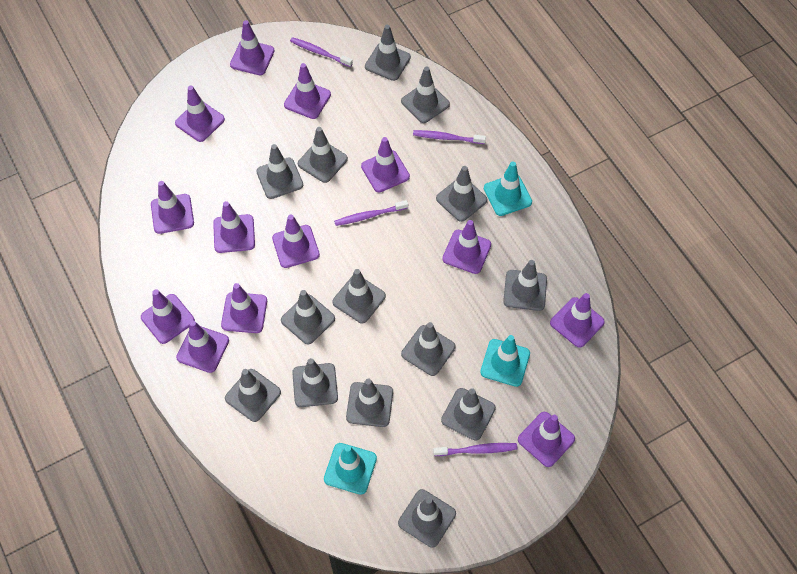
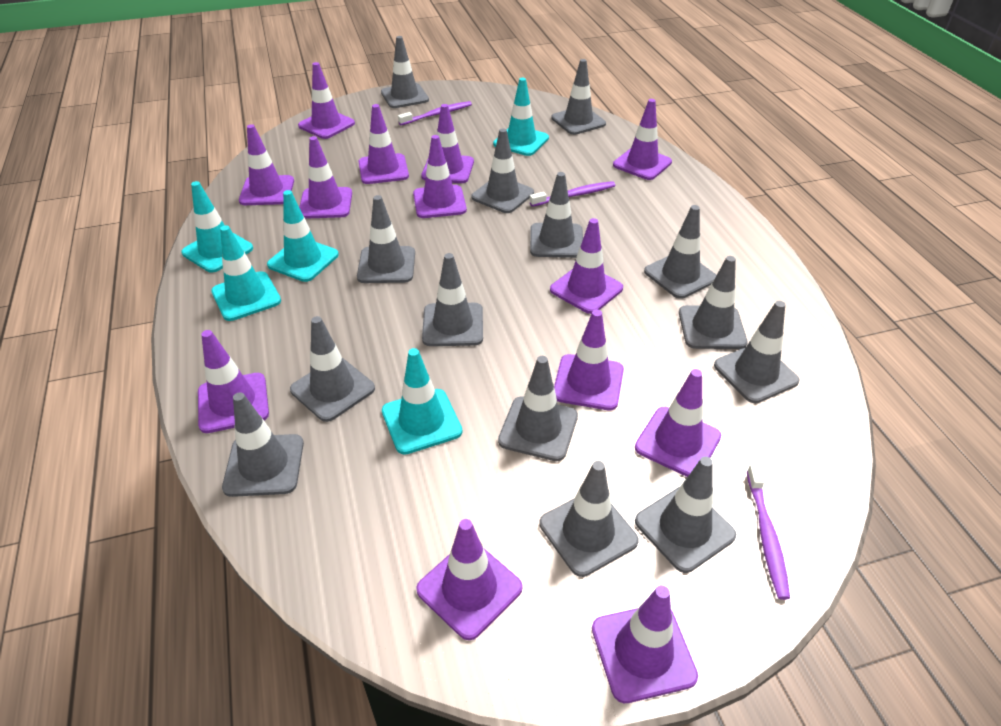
purple toothbrush: 4 -> 3
turquoise traffic cone: 3 -> 5

